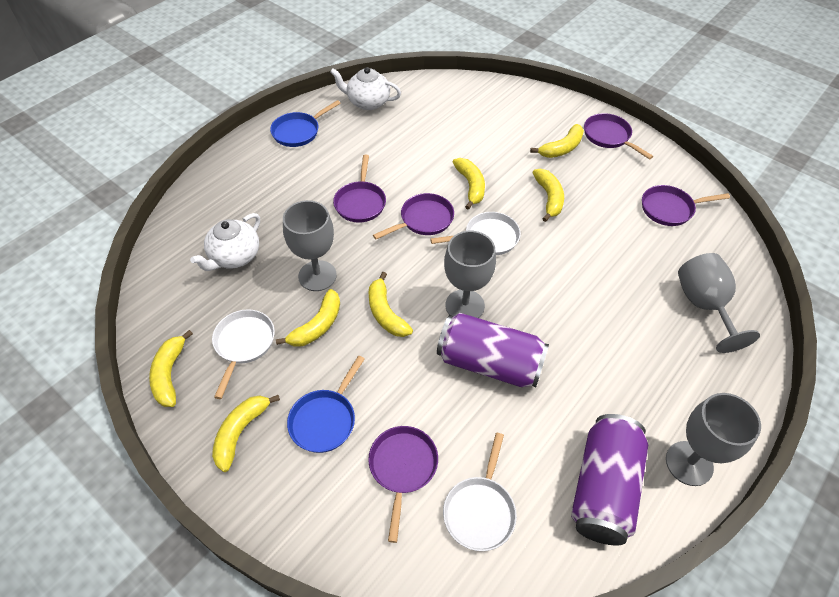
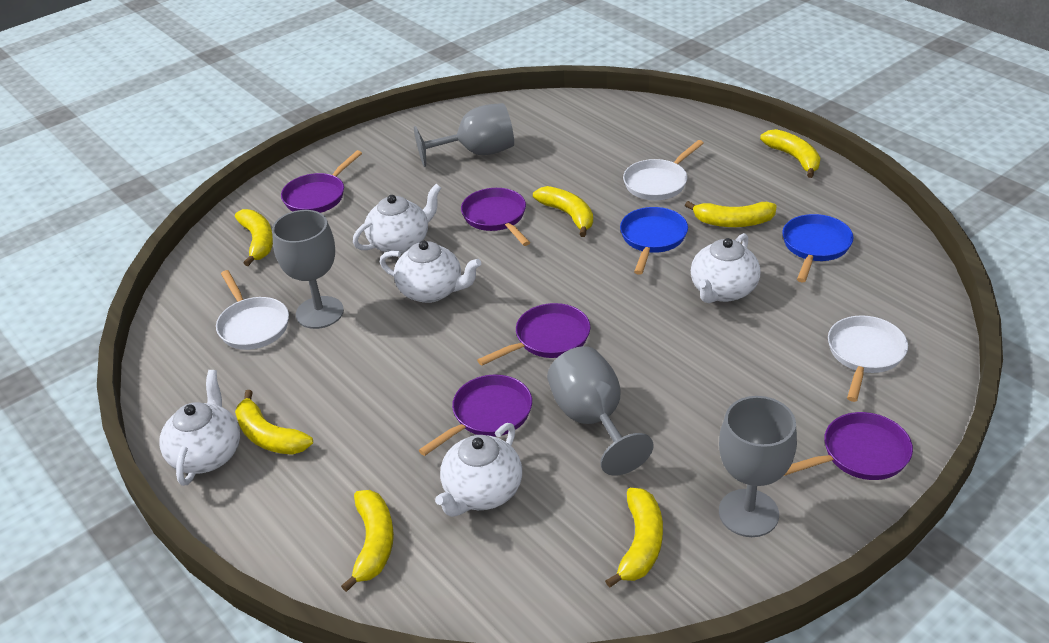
purple can: 2 -> 0
white teapot: 2 -> 5

